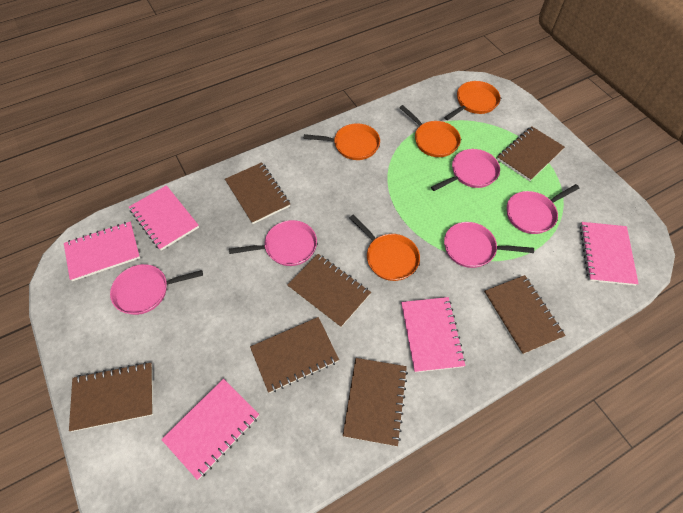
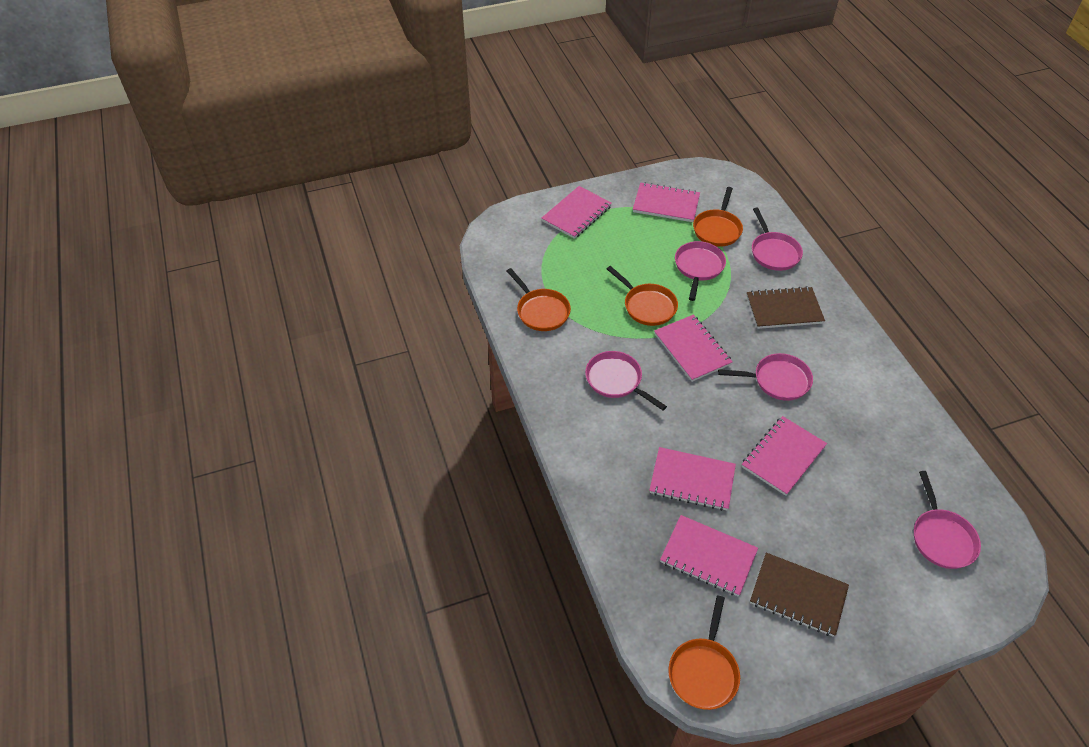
brown notebook: 7 -> 2
pink notebook: 5 -> 6

